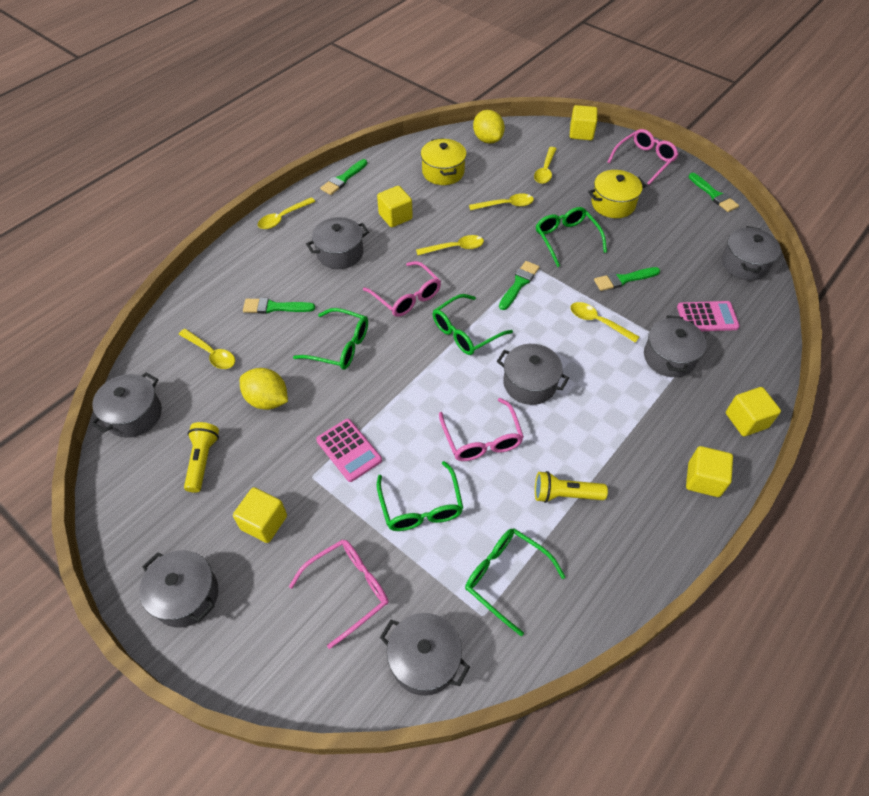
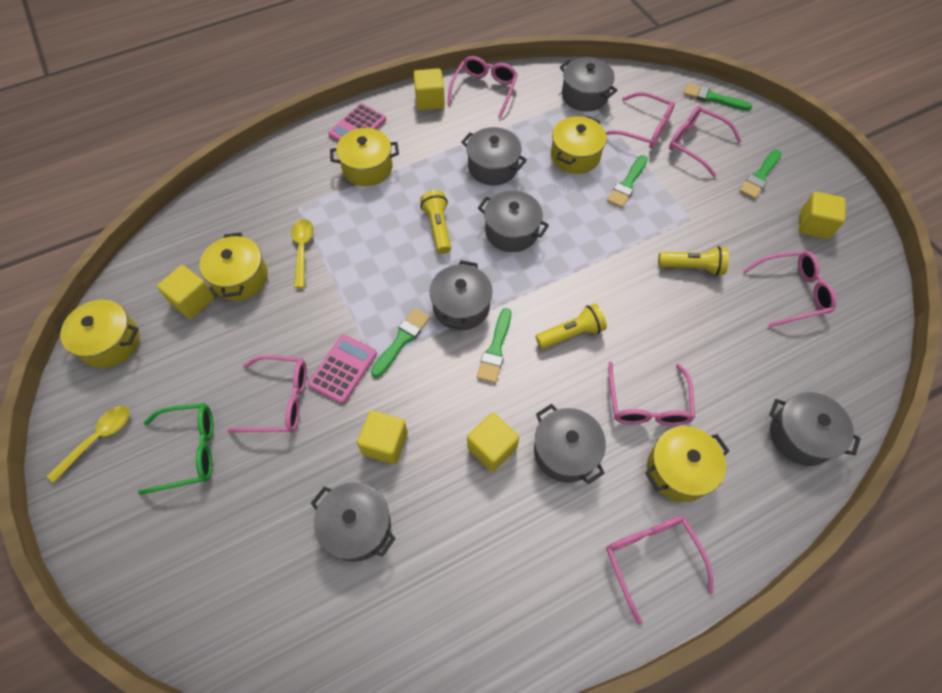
green glasses: 5 -> 1
pink glasses: 4 -> 7
yellow flashlight: 2 -> 3
yellow lemon: 2 -> 0
yellow pot: 2 -> 5
yellow spoon: 6 -> 2

